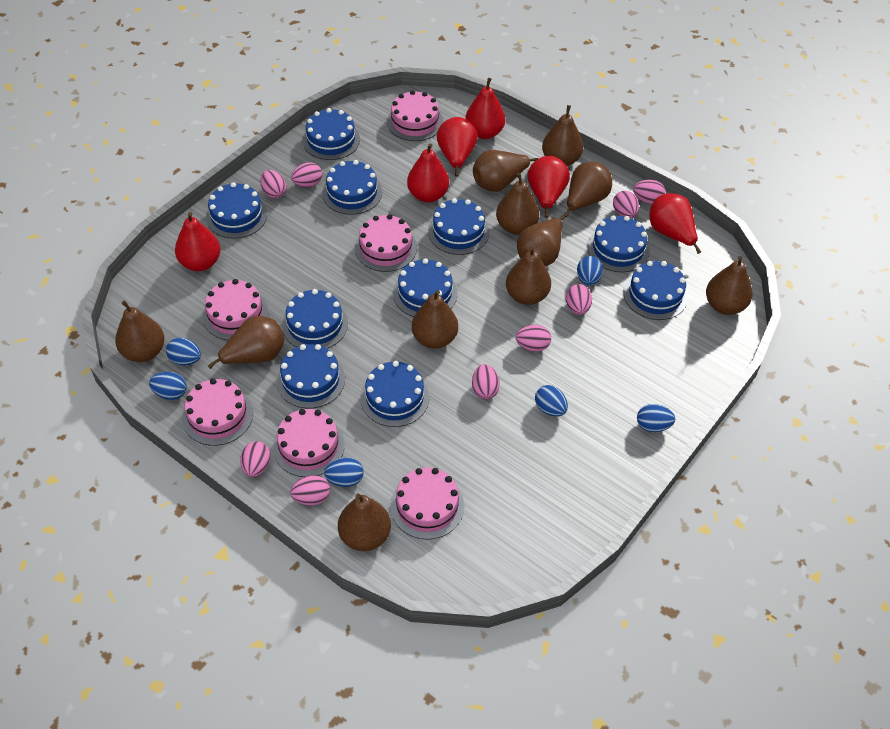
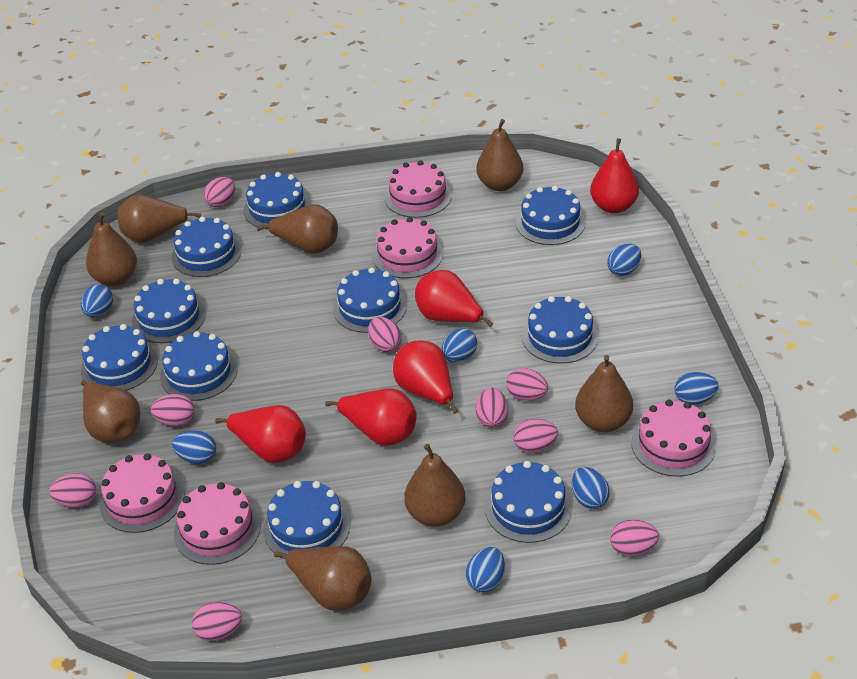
blue egg: 6 -> 7
brown pear: 11 -> 8
pink cake: 6 -> 5
red pear: 6 -> 5

